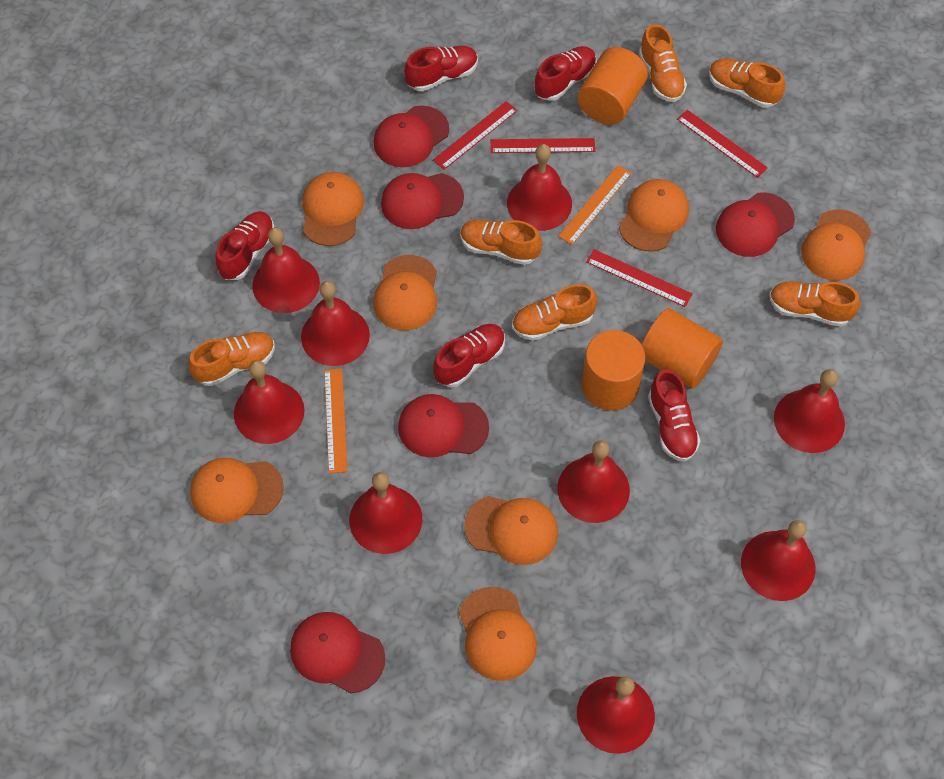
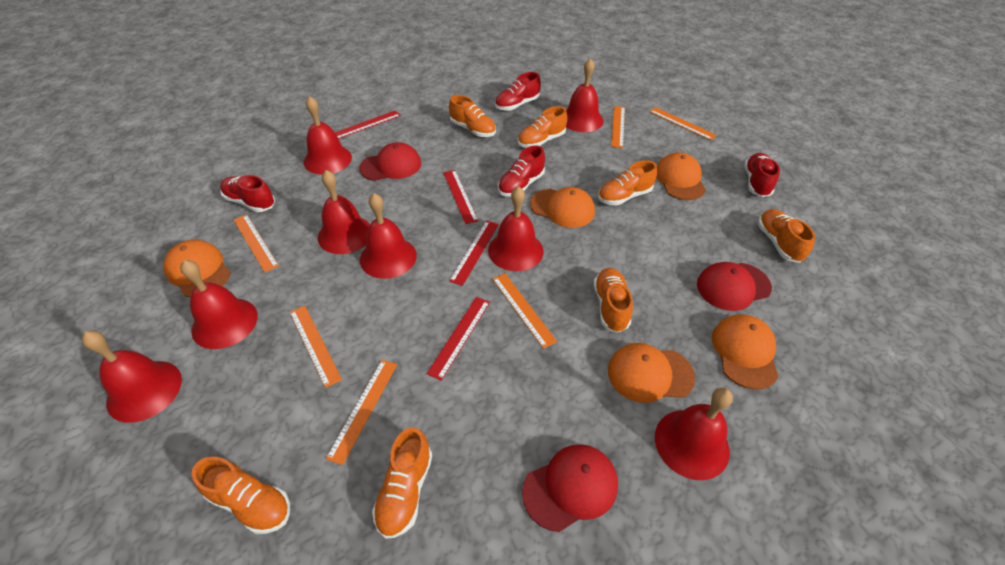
orange cap: 7 -> 5
orange cylinder: 3 -> 0
orange ruler: 2 -> 6
orange shoe: 6 -> 7
red bell: 9 -> 8
red cap: 5 -> 3
red shoe: 5 -> 4

